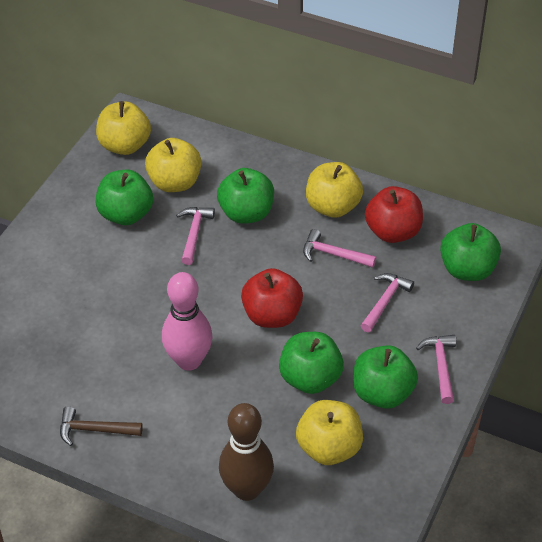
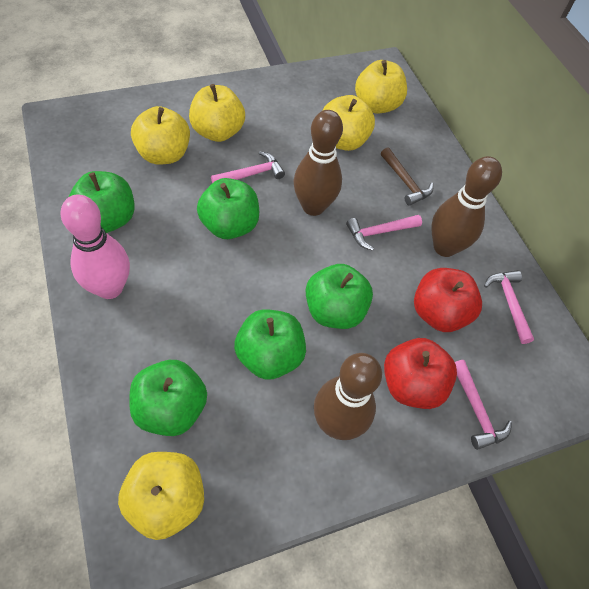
brown bowling pin: 1 -> 3
yellow apple: 4 -> 5

